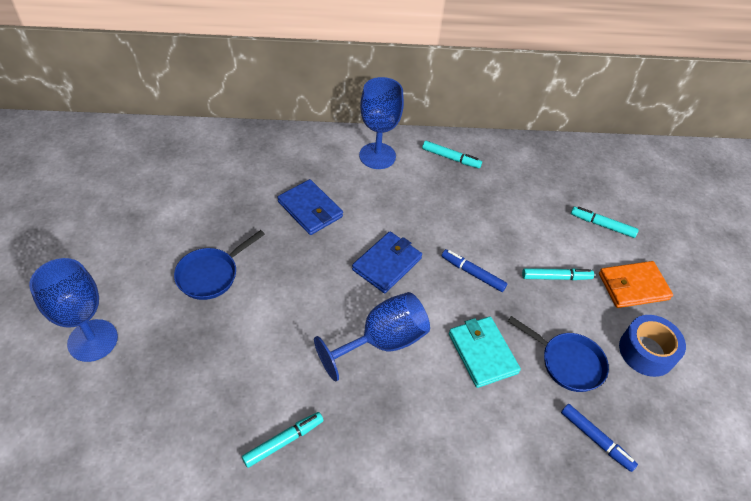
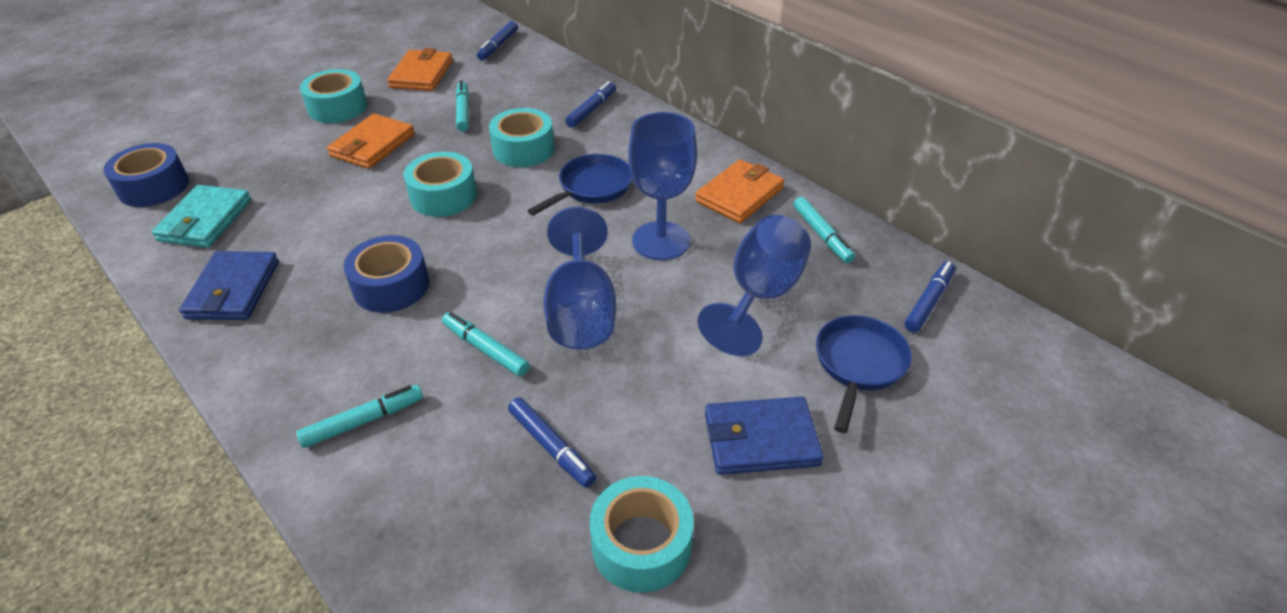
blue marker: 2 -> 4
blue tape: 1 -> 2
orange wallet: 1 -> 3
turquoise tape: 0 -> 4

